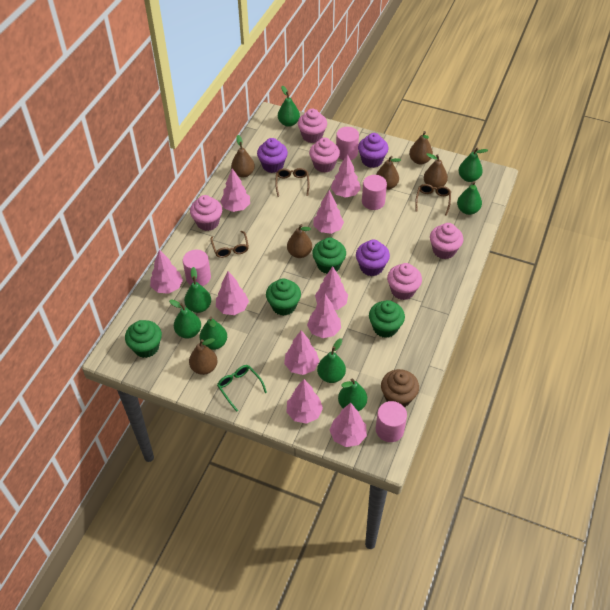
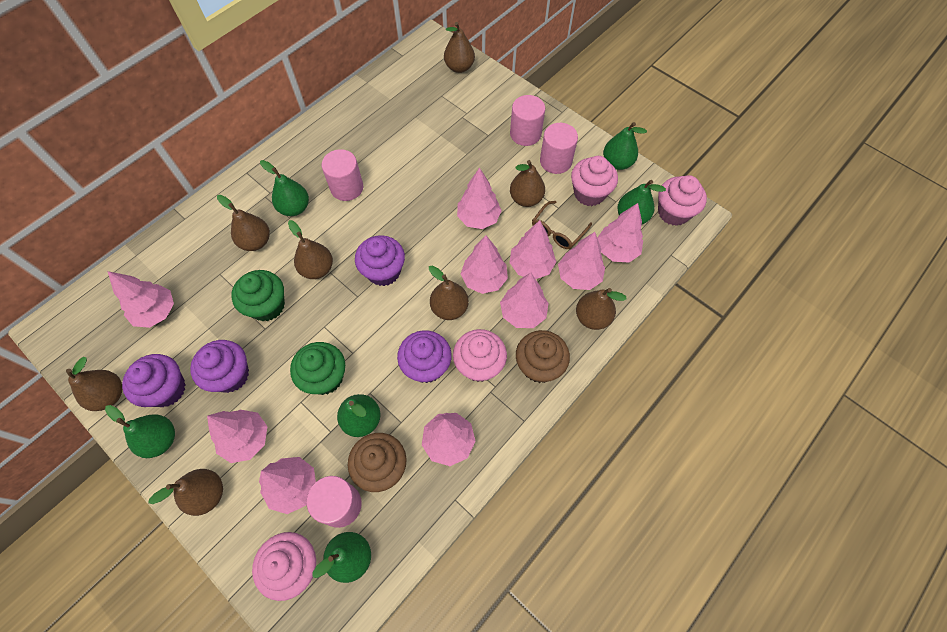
brown cupcake: 1 -> 2
brown glasses: 3 -> 1
brown pear: 6 -> 8
green cupcake: 4 -> 2
green glasses: 1 -> 0
green pear: 8 -> 6
pink cupcake: 5 -> 4
purple cupcake: 3 -> 4

